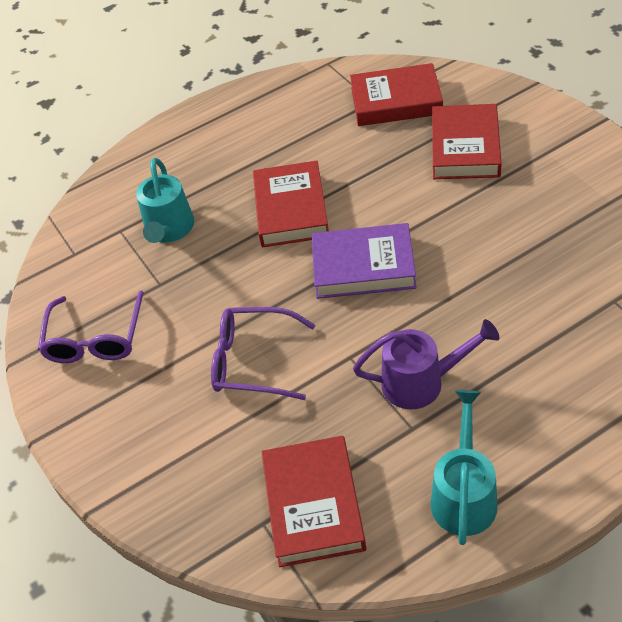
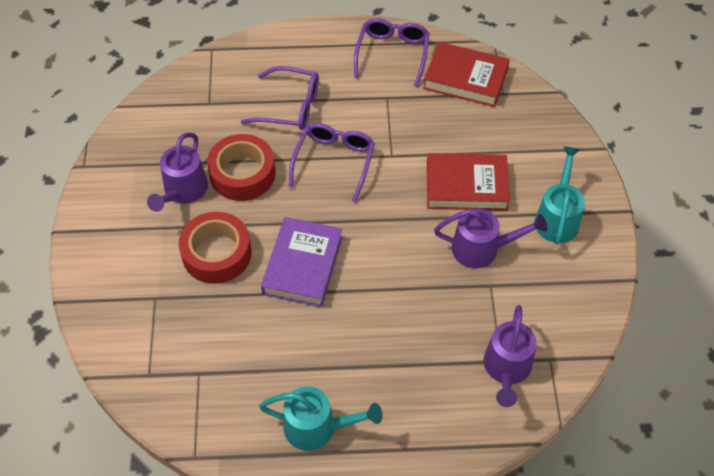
purple glasses: 2 -> 3
purple watering can: 1 -> 3
red book: 4 -> 2
red tape: 0 -> 2

